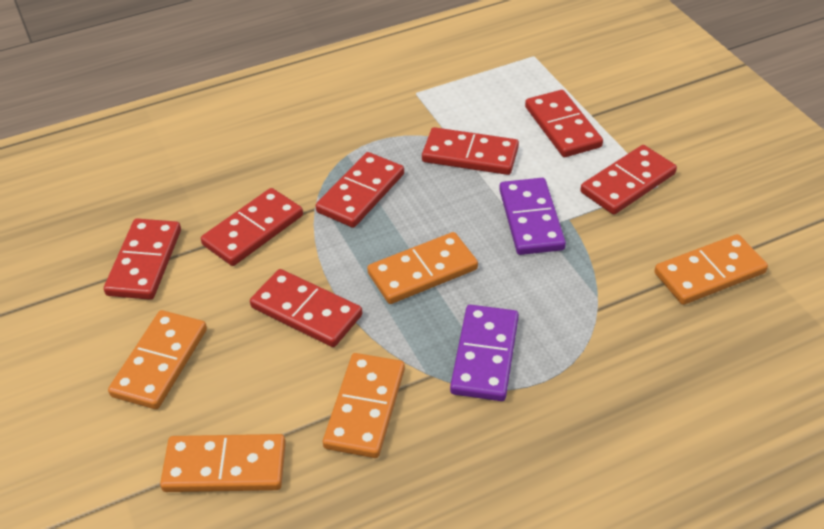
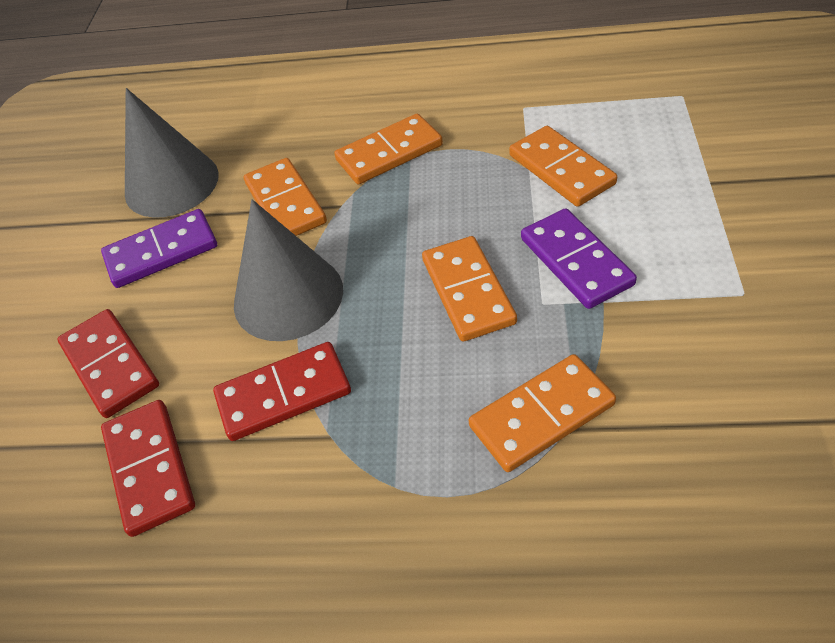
grey cone: 0 -> 2
red domino: 7 -> 3

